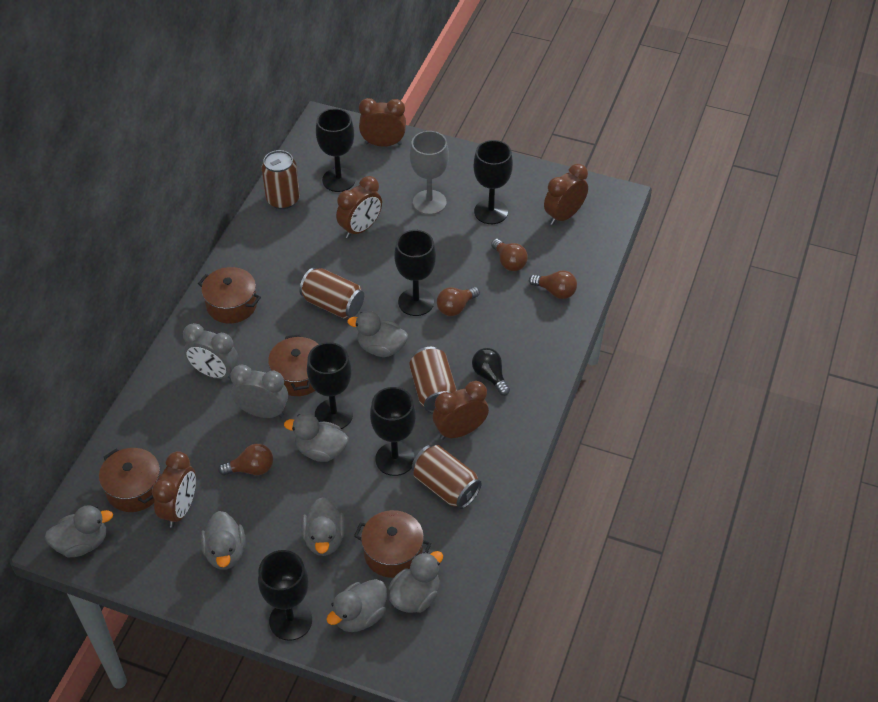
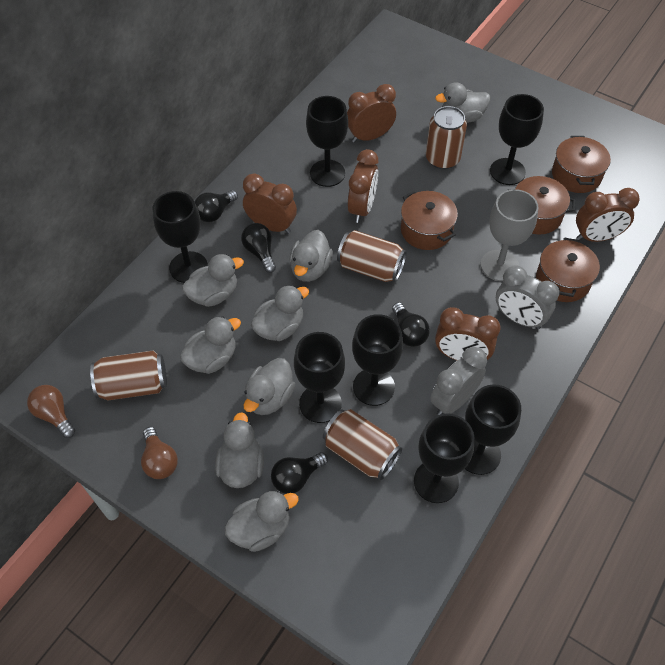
black goblet: 6 -> 7
black light bulb: 1 -> 4
brown light bulb: 4 -> 2
grey duck: 7 -> 8

